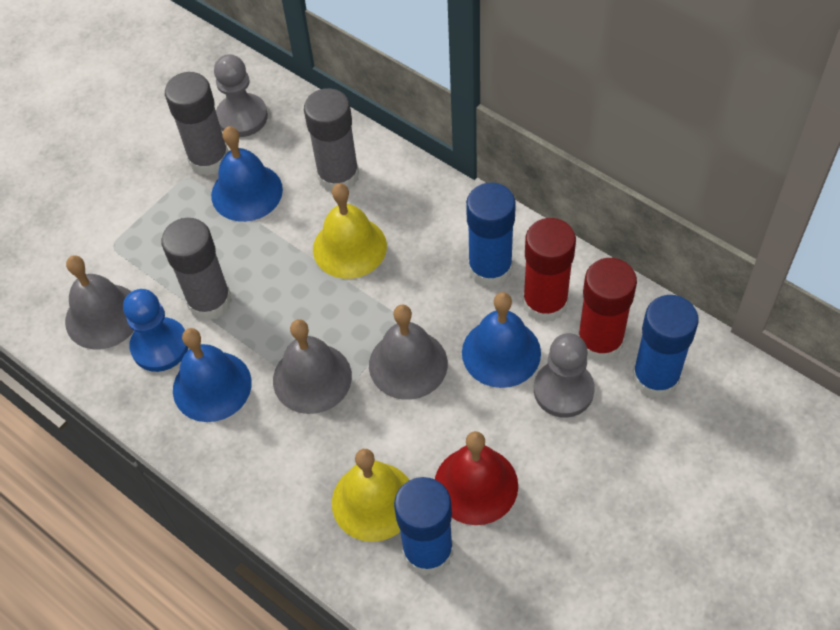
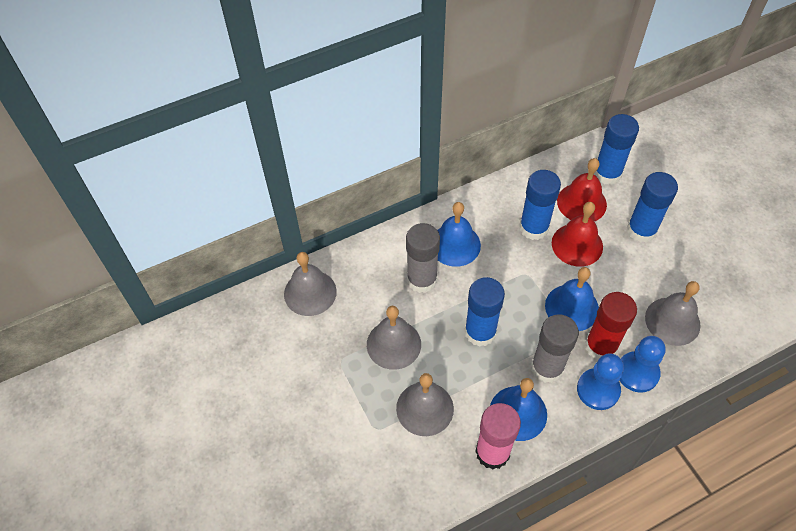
blue glue stick: 3 -> 4
blue pawn: 1 -> 2
grey bell: 3 -> 4
grey glue stick: 3 -> 2
grey pawn: 2 -> 0
pink glue stick: 0 -> 1
red bell: 1 -> 2
red glue stick: 2 -> 1
yellow bell: 2 -> 0

